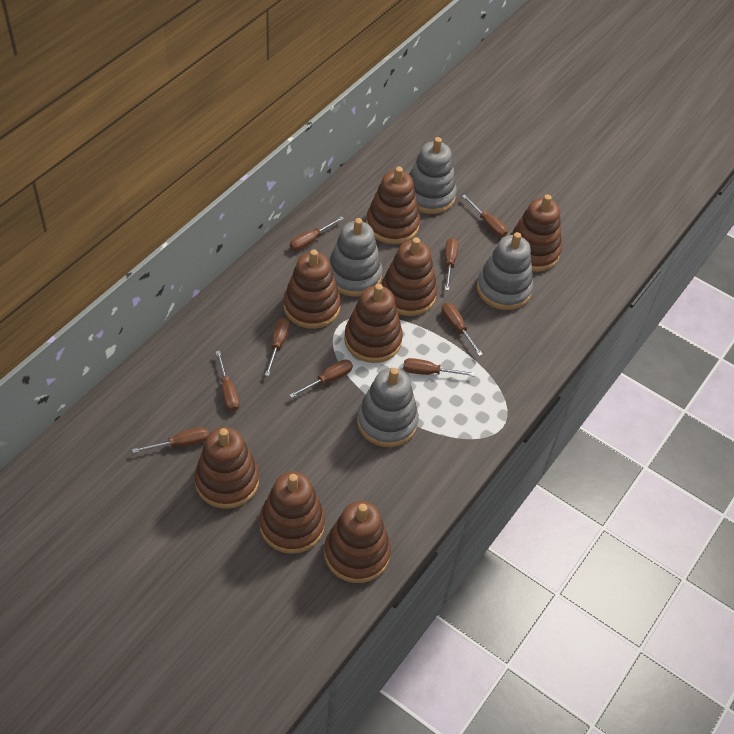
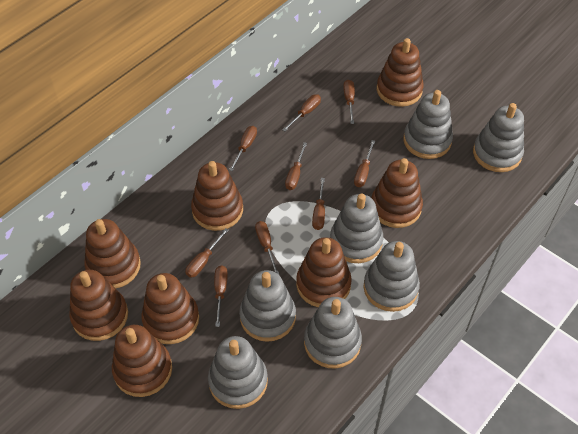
grey stacking toy: 4 -> 7

